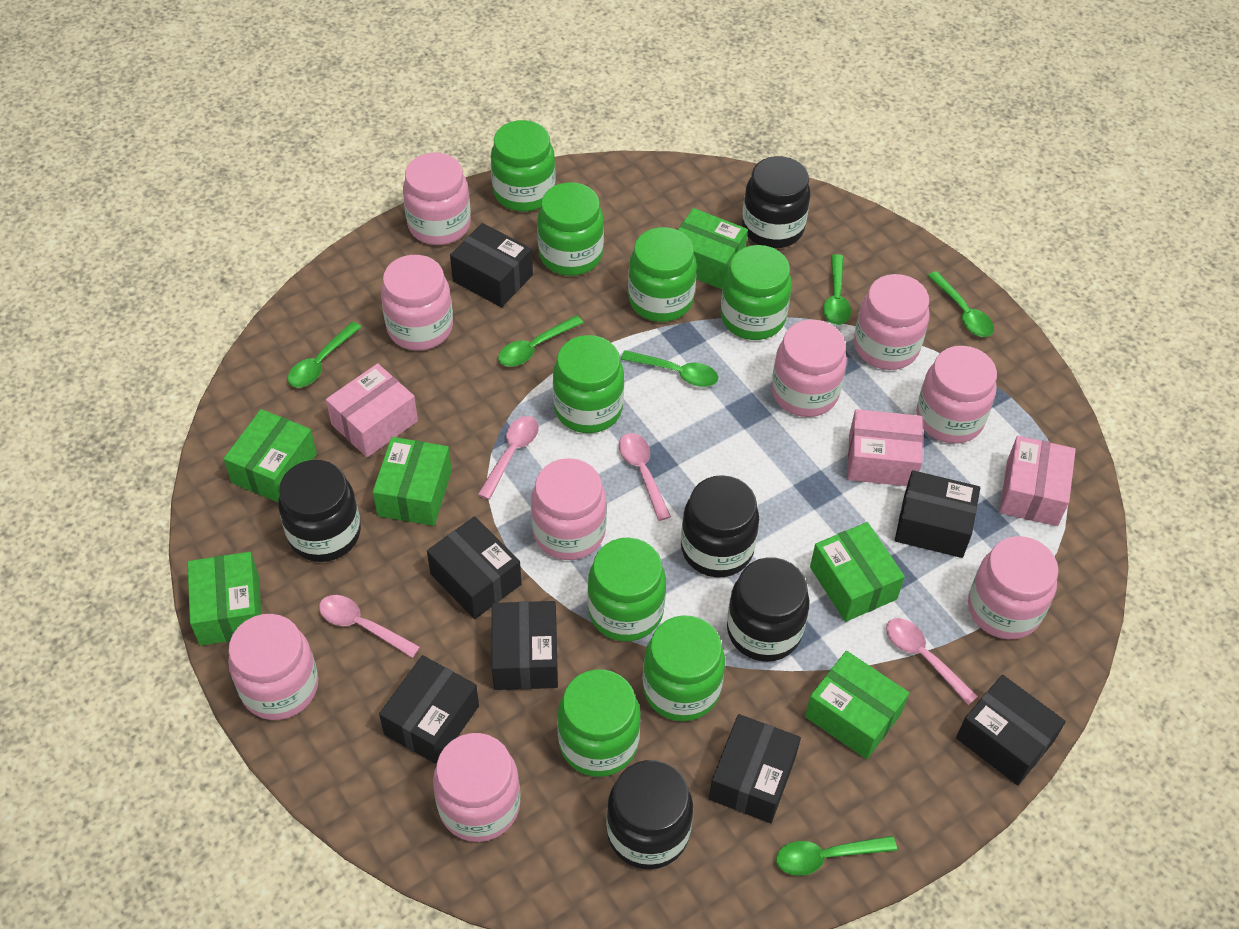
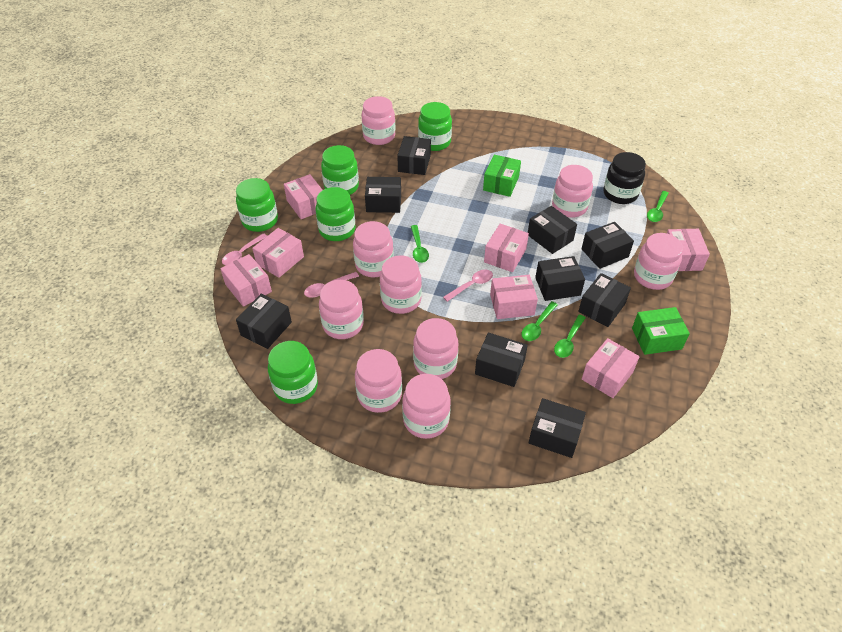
black box: 7 -> 9
black jar: 5 -> 1
green box: 6 -> 2
green jar: 8 -> 5
green spoon: 6 -> 4
pink box: 3 -> 7
pink spoon: 4 -> 3

